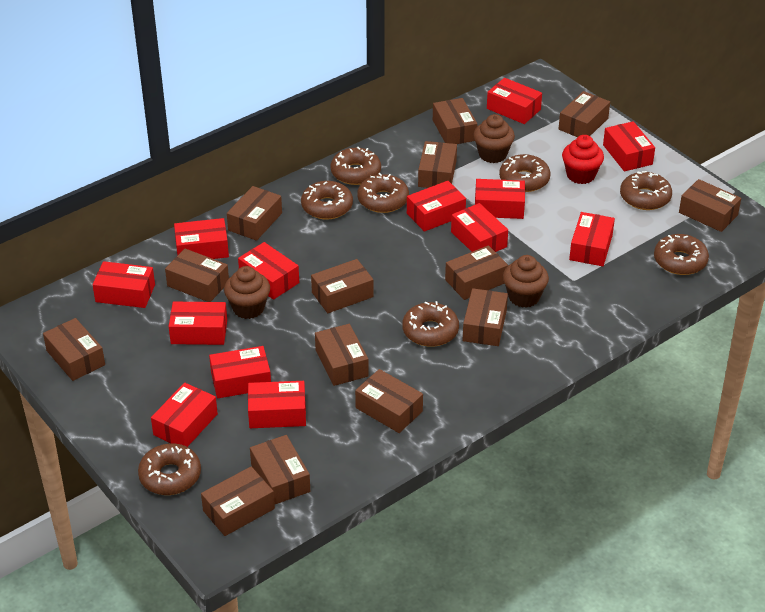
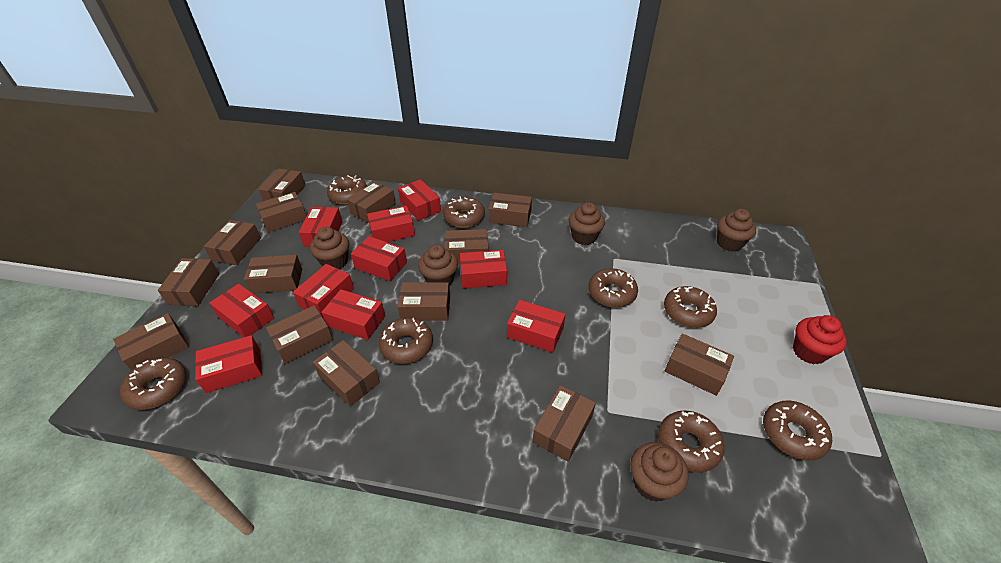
brown cupcake: 3 -> 5
red box: 13 -> 10

